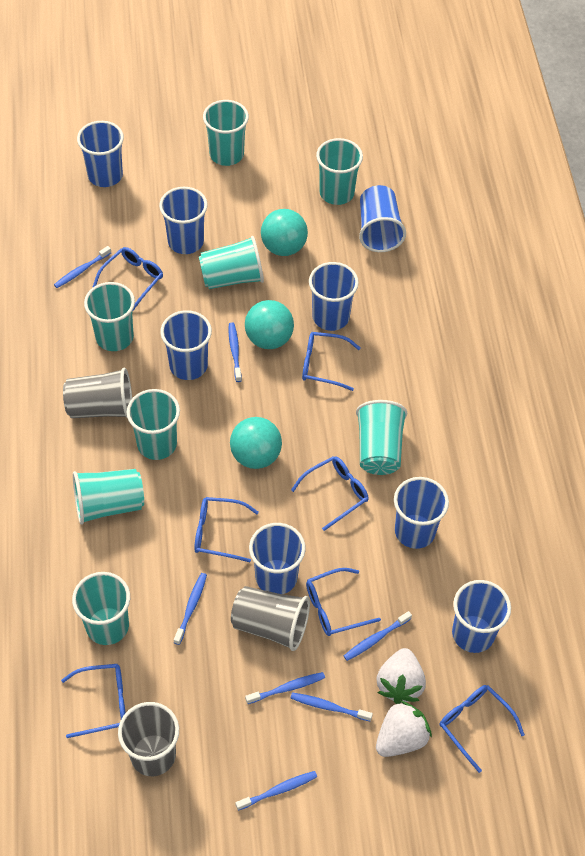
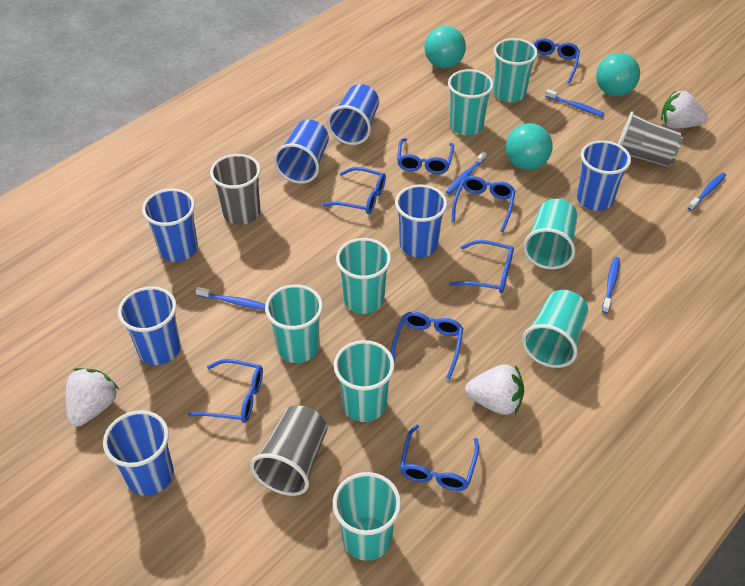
blue cup: 8 -> 7
blue glasses: 7 -> 8
blue toothbrush: 7 -> 5
white strawberry: 2 -> 3

